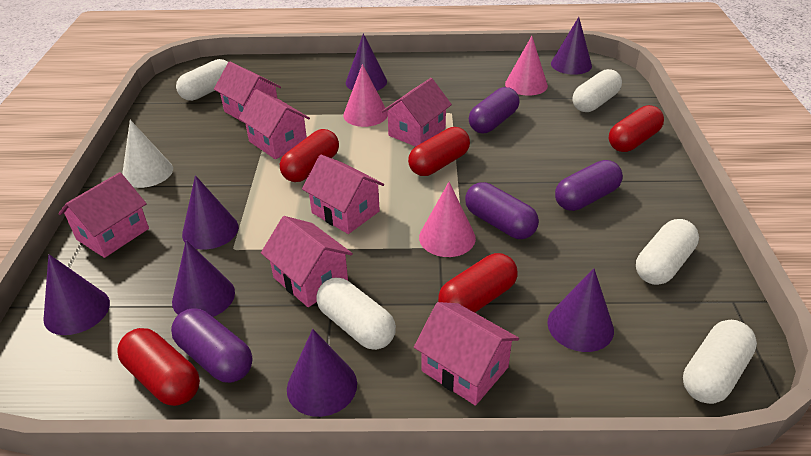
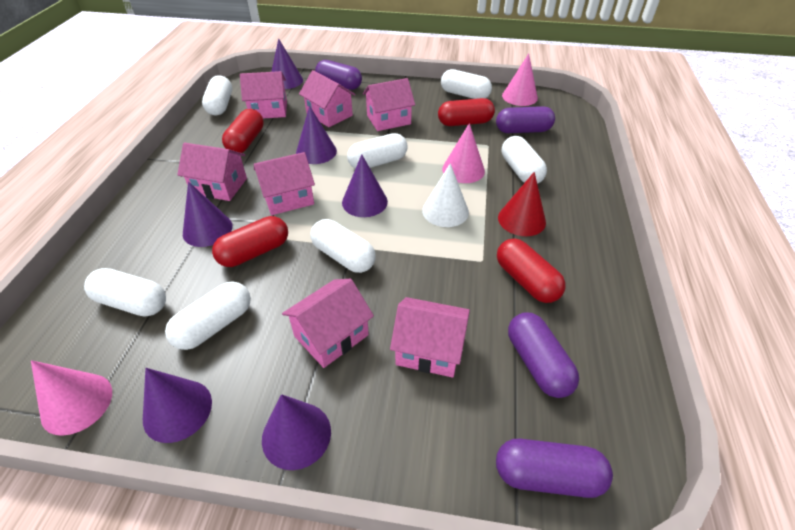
purple cone: 7 -> 6
red capsule: 5 -> 4
red cone: 0 -> 1
white capsule: 5 -> 7

